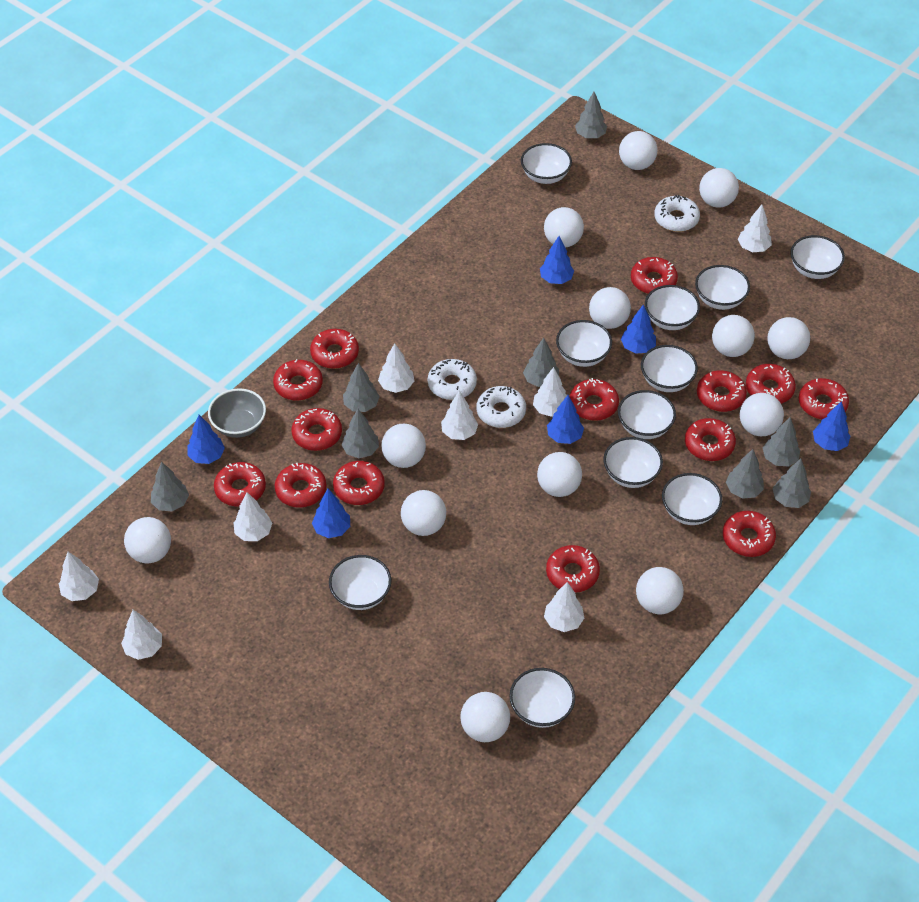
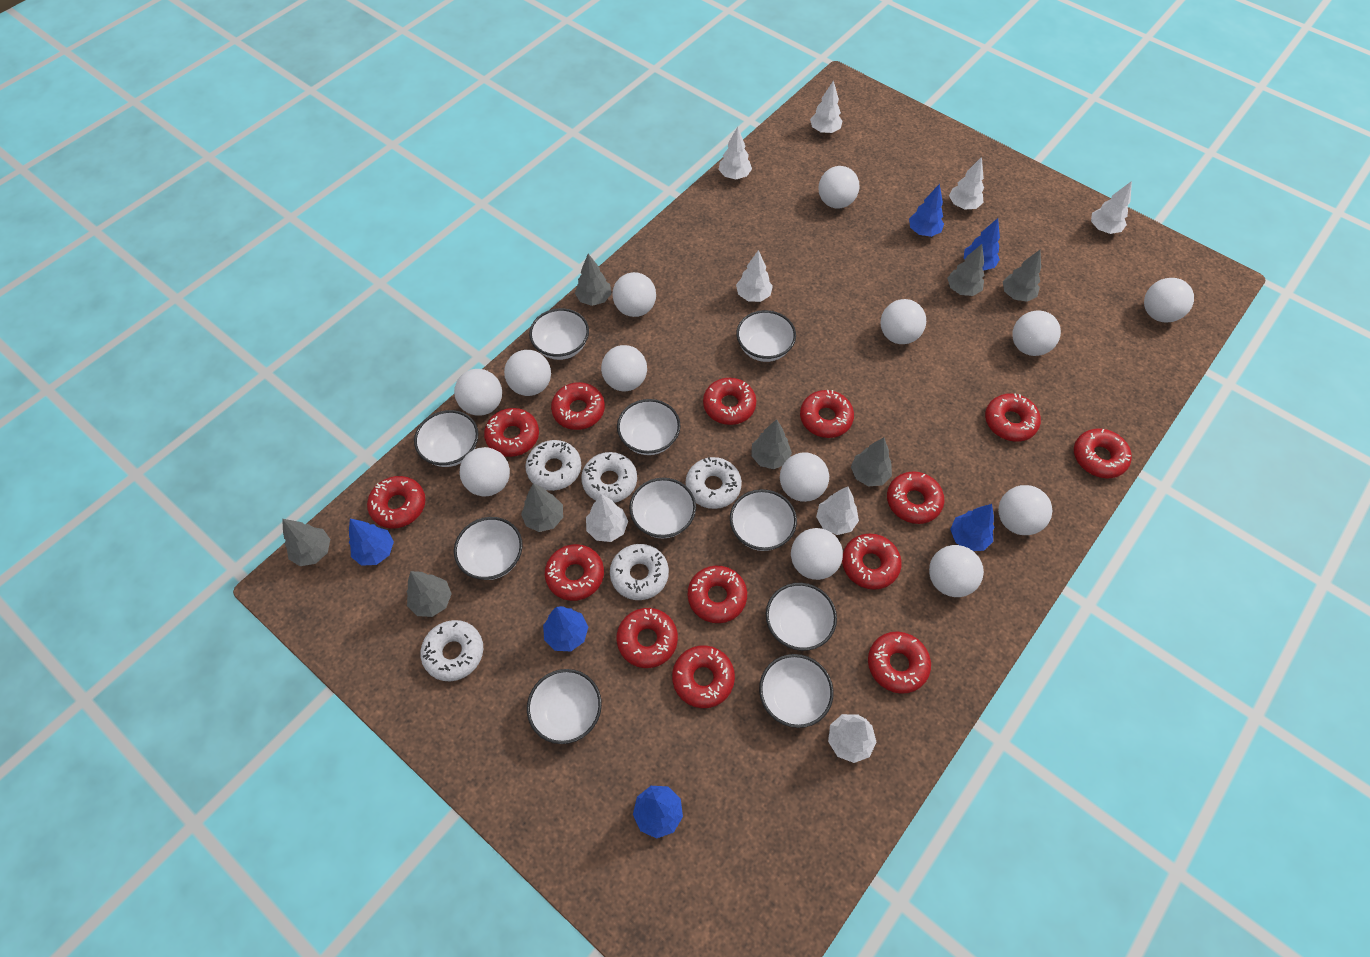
grey bowl: 1 -> 0
white bowl: 11 -> 10
white donut: 3 -> 5

